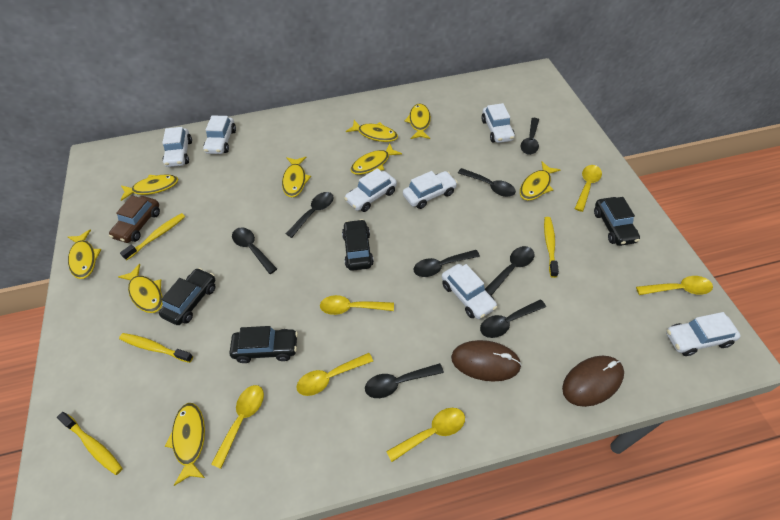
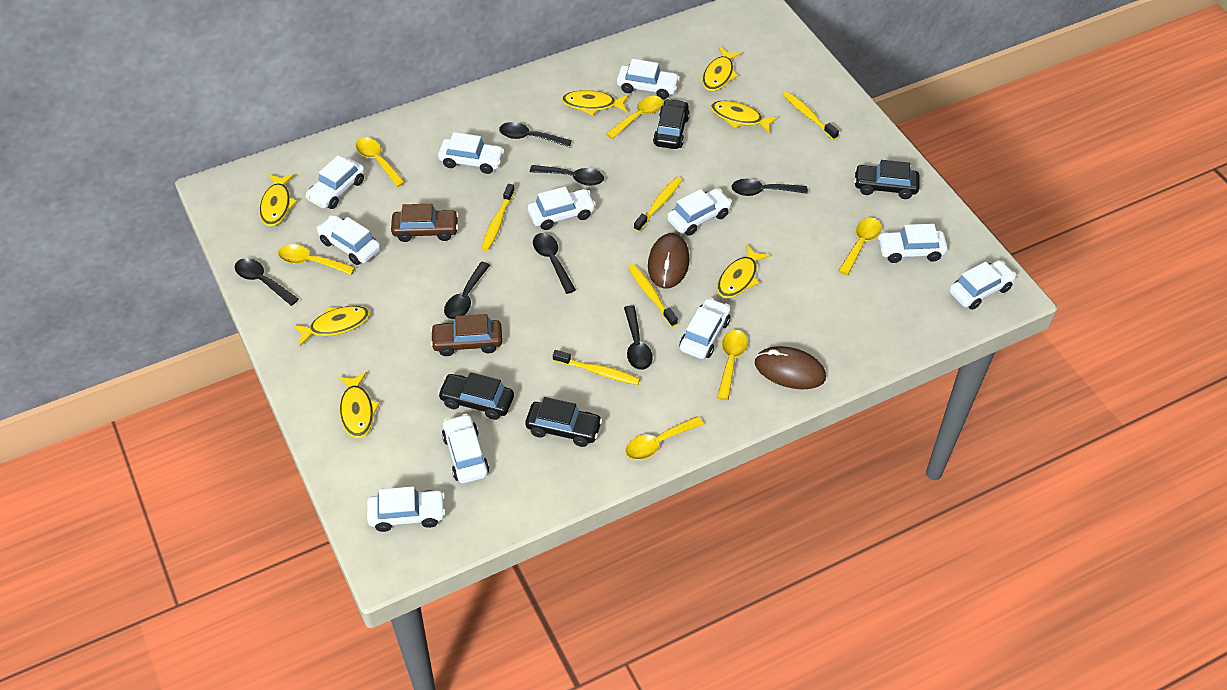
black spoon: 8 -> 7
brown car: 1 -> 2
white car: 7 -> 11
yellow fish: 9 -> 7
yellow toothbrush: 4 -> 5

